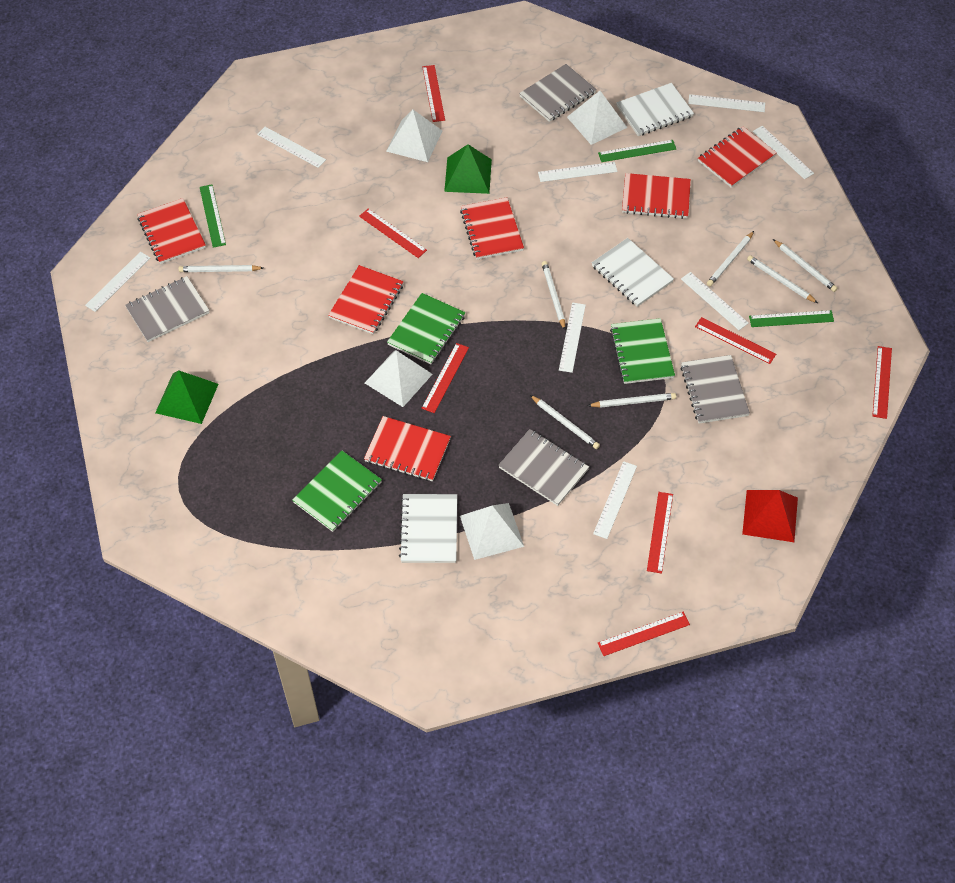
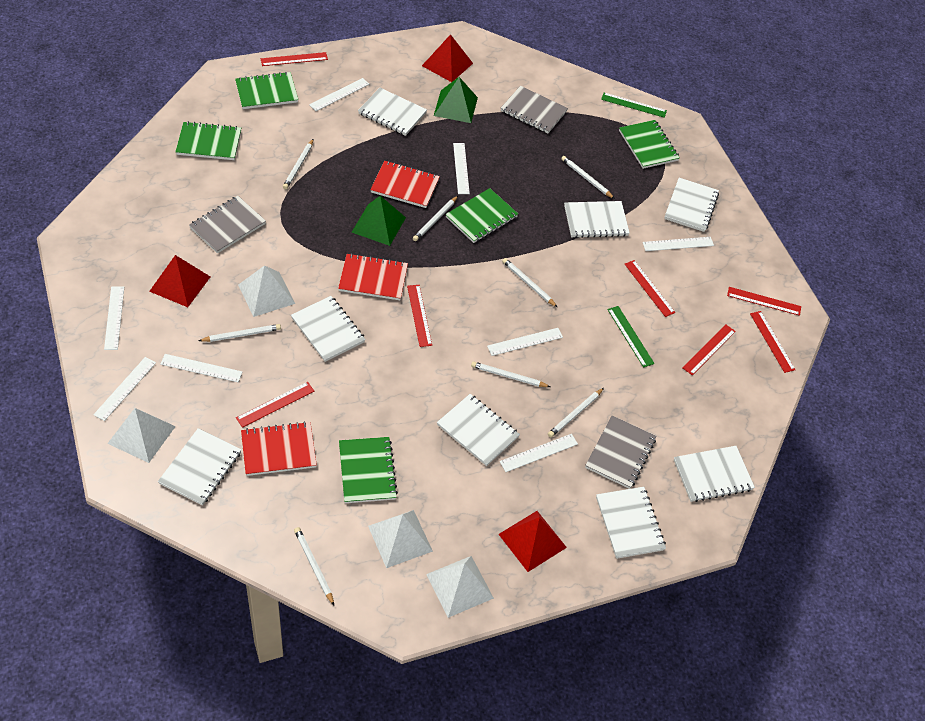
green notebook: 3 -> 5
green ruler: 3 -> 2
grey notebook: 4 -> 3
red notebook: 6 -> 3
red pyramid: 1 -> 3
white notebook: 3 -> 8
white pencil: 7 -> 8

